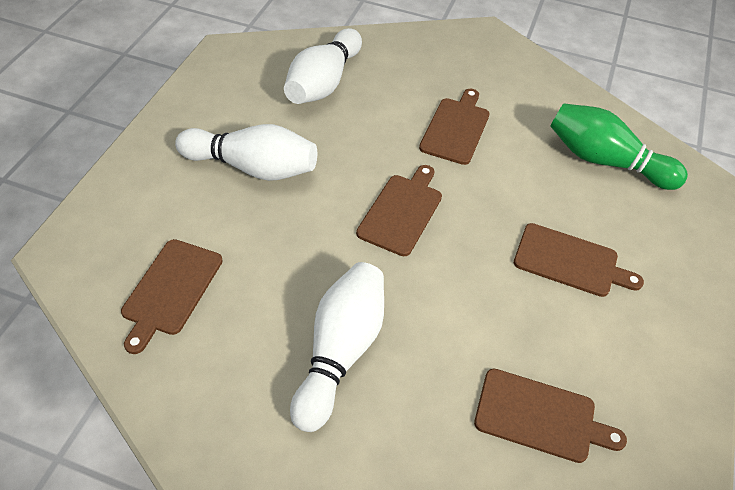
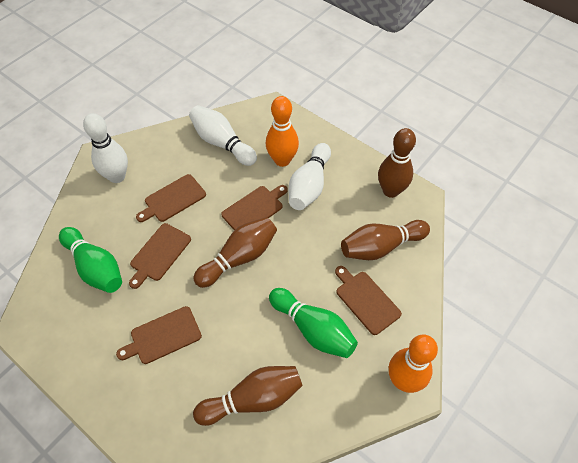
brown bowling pin: 0 -> 4
green bowling pin: 1 -> 2
orange bowling pin: 0 -> 2

